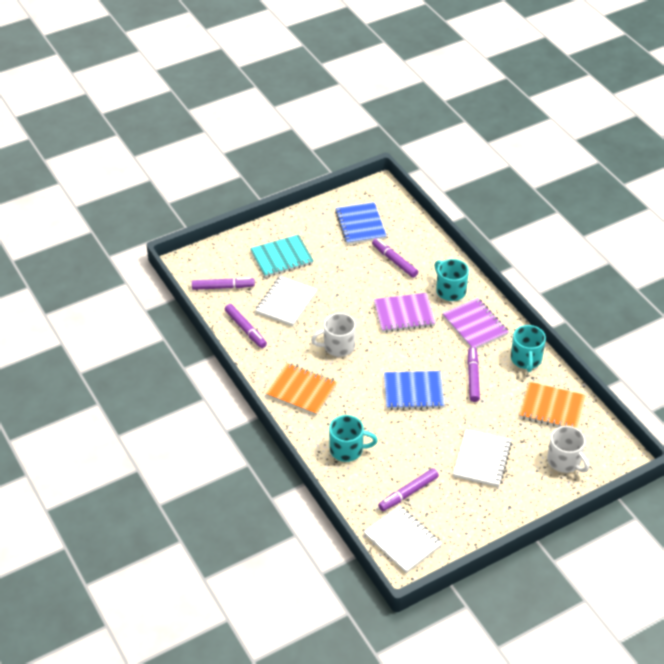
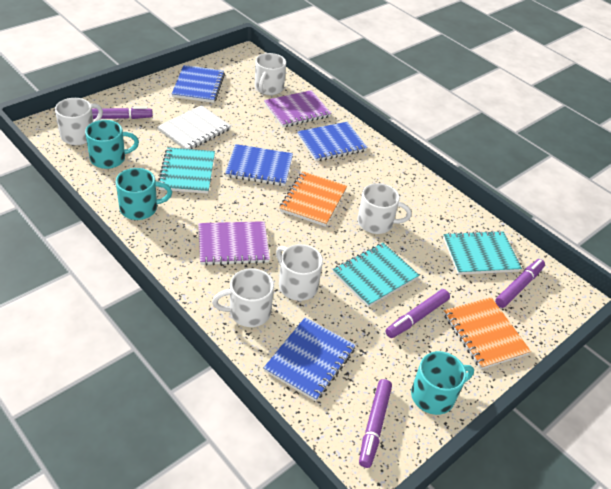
blue notebook: 2 -> 4
purple marker: 5 -> 4
turquoise notebook: 1 -> 3
white mug: 2 -> 5
white notebook: 3 -> 1

